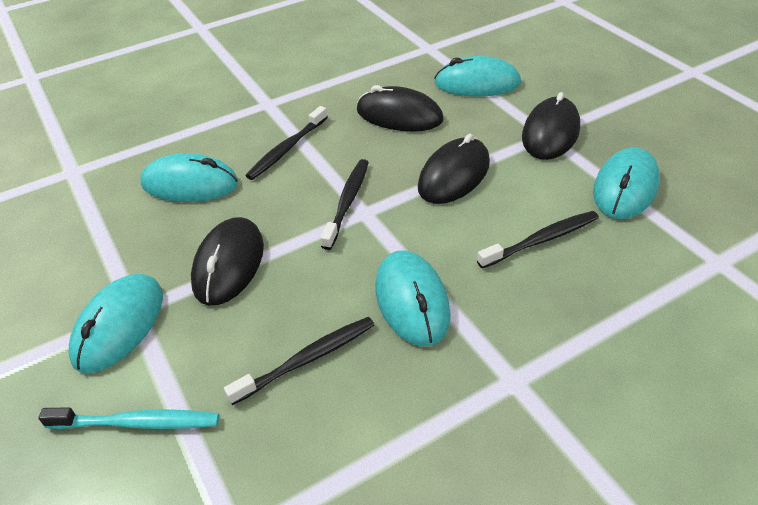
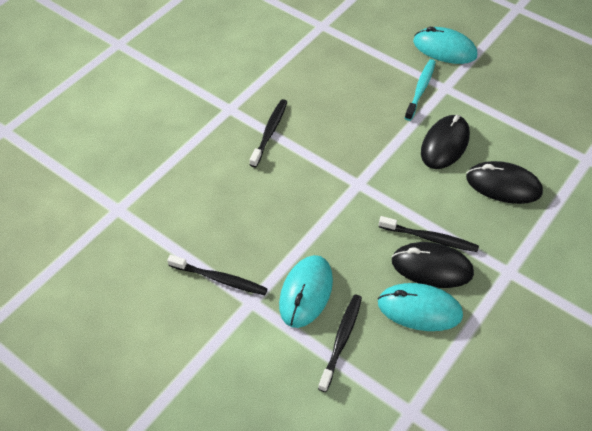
black mouse: 4 -> 3
turquoise mouse: 5 -> 3

